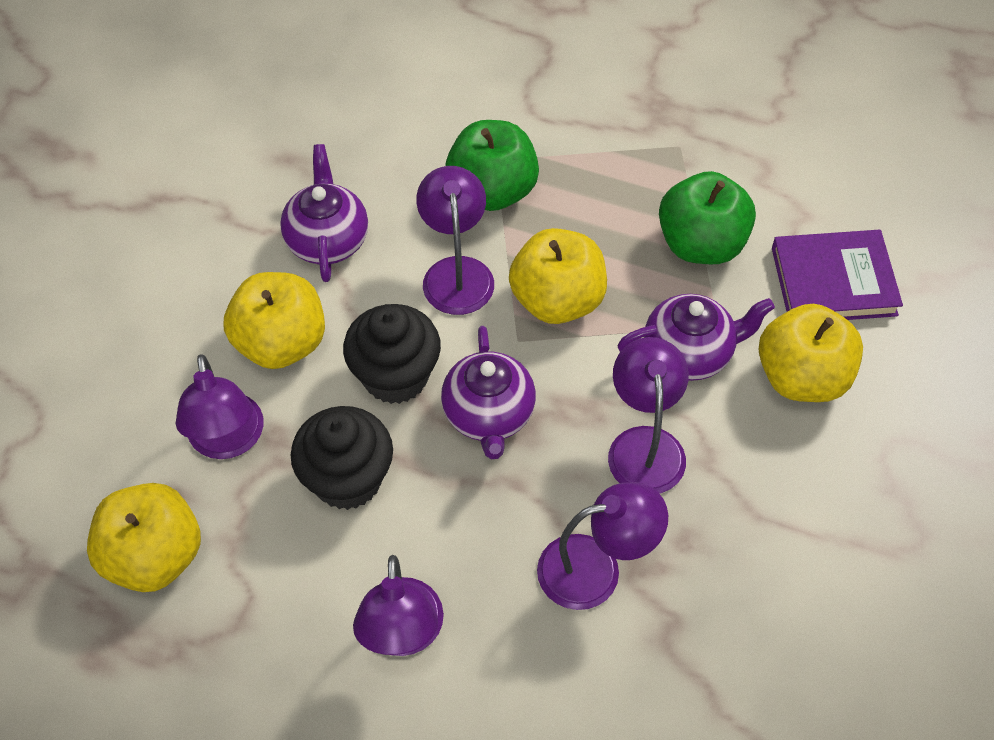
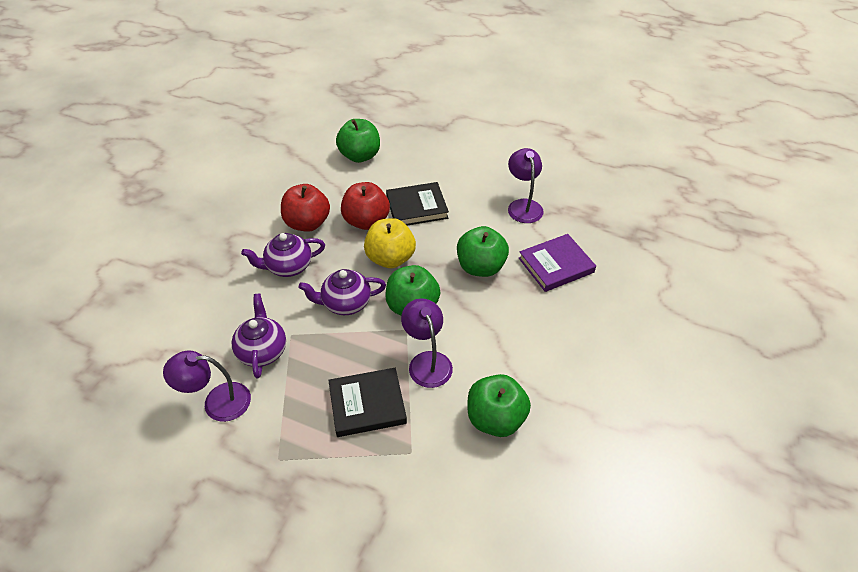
black book: 0 -> 2
black cupcake: 2 -> 0
green apple: 2 -> 4
purple lamp: 5 -> 3
red apple: 0 -> 2
yellow apple: 4 -> 1

